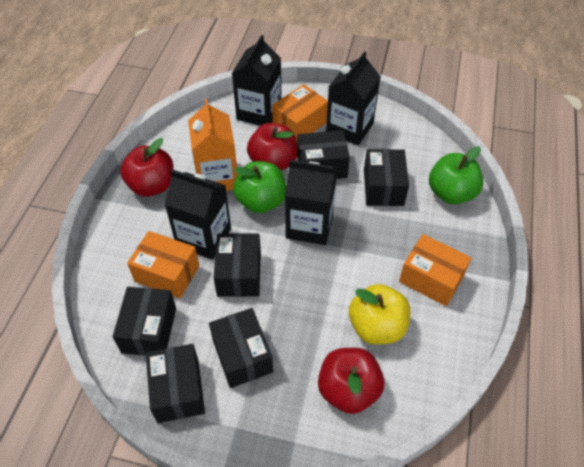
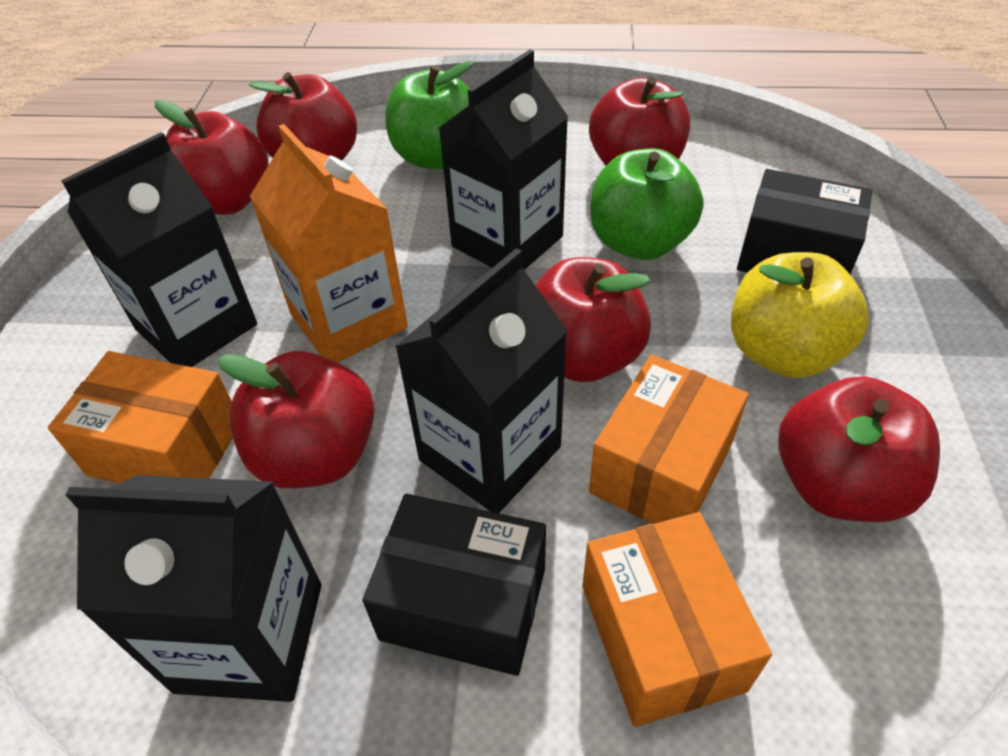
black box: 6 -> 2
red apple: 3 -> 6

